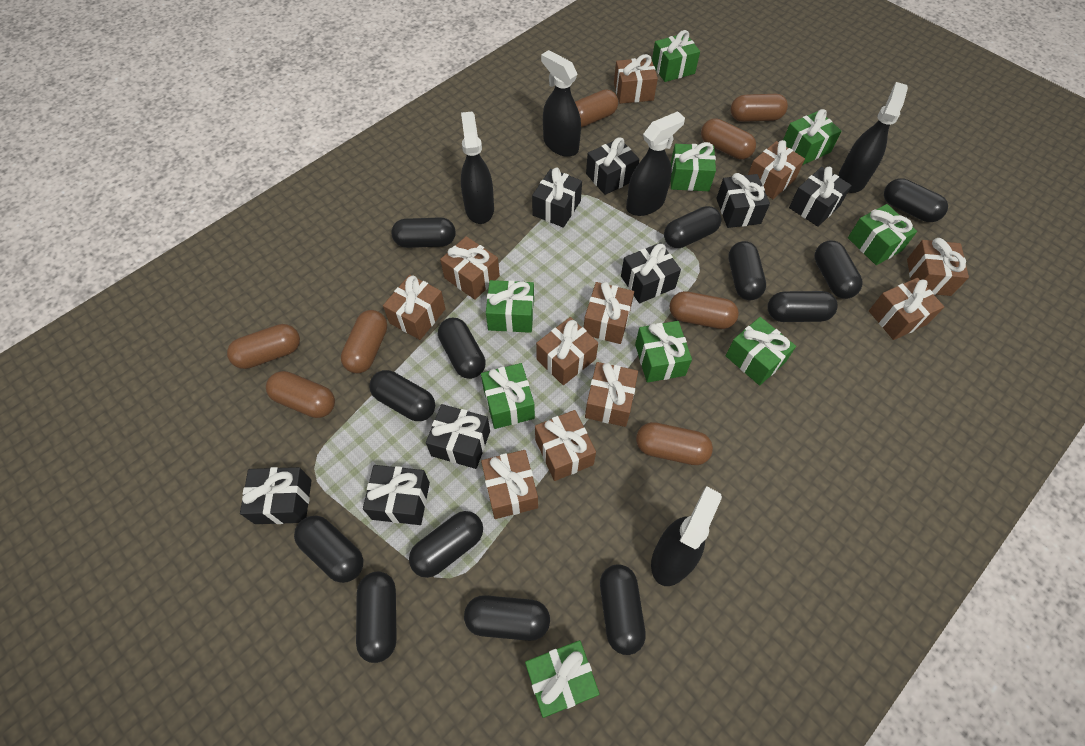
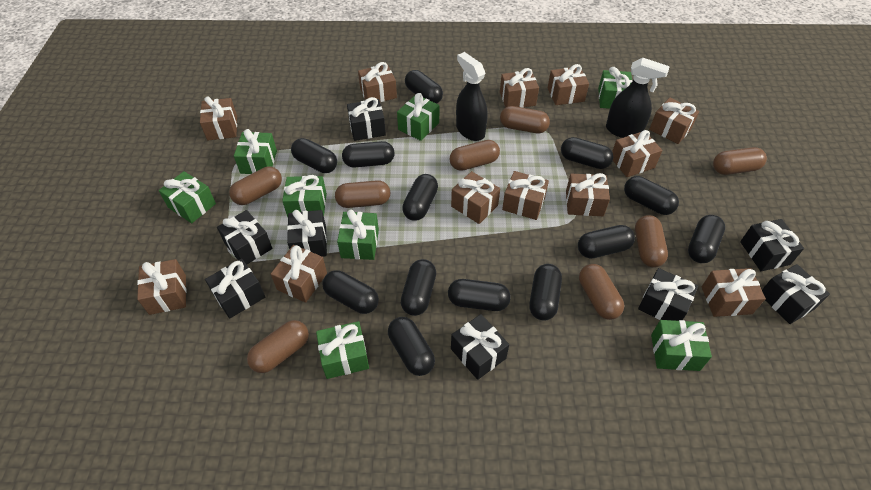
black spray bottle: 5 -> 2
brown gift: 11 -> 12
green gift: 9 -> 8

